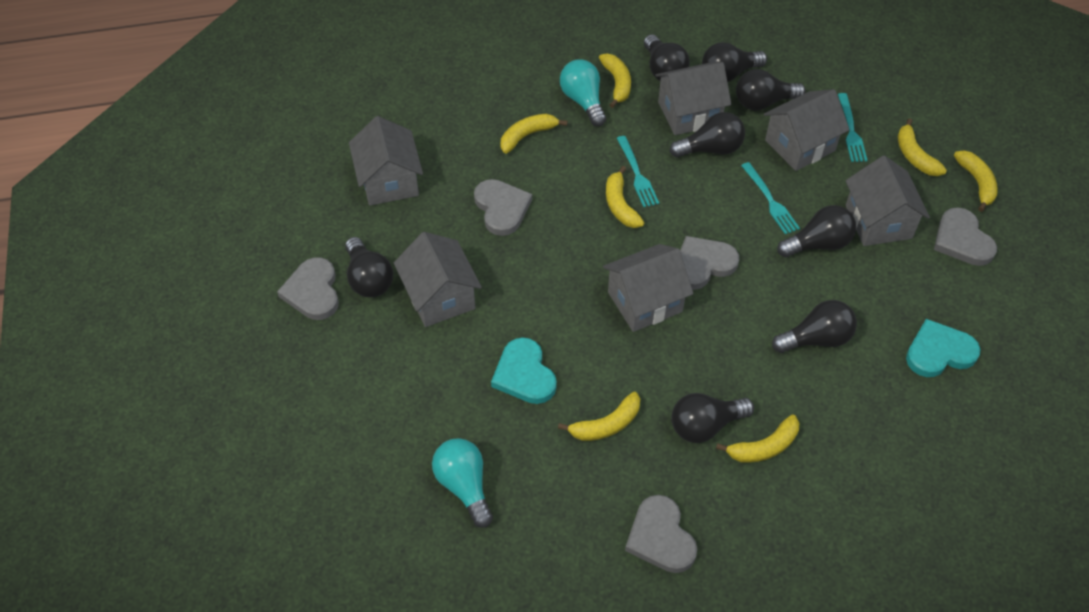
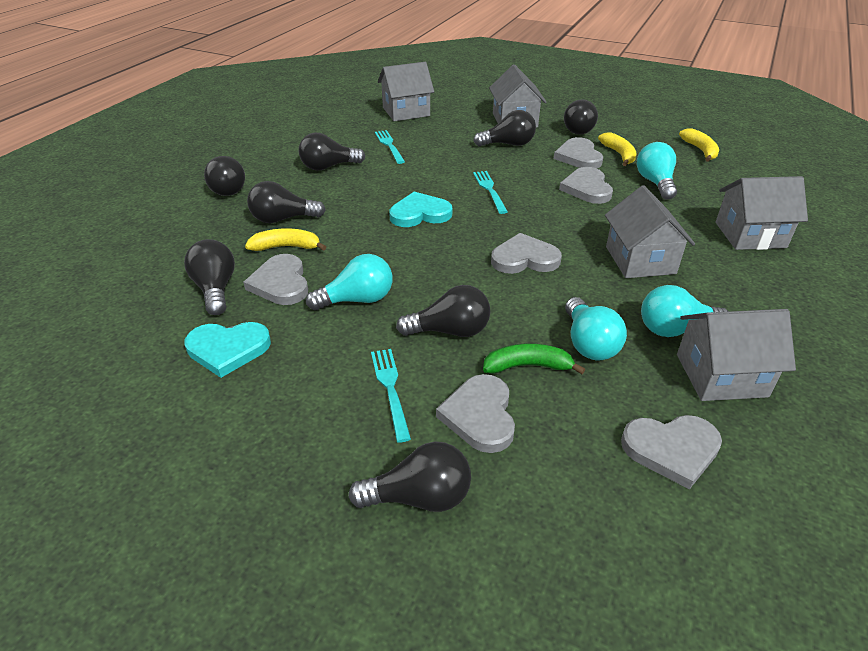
green banana: 0 -> 1
grey heart: 5 -> 6
grey house: 6 -> 5
turquoise light bulb: 2 -> 4
yellow banana: 7 -> 3

